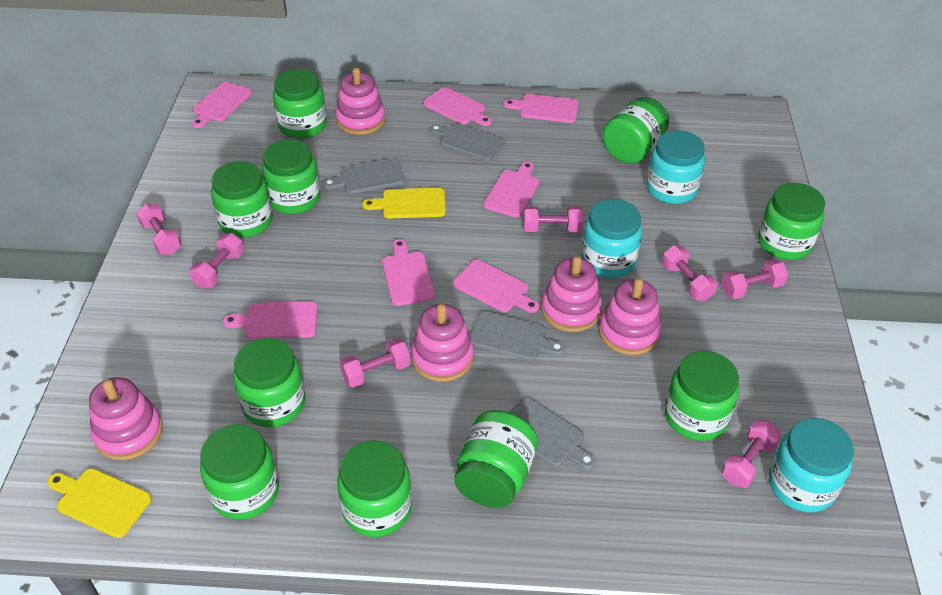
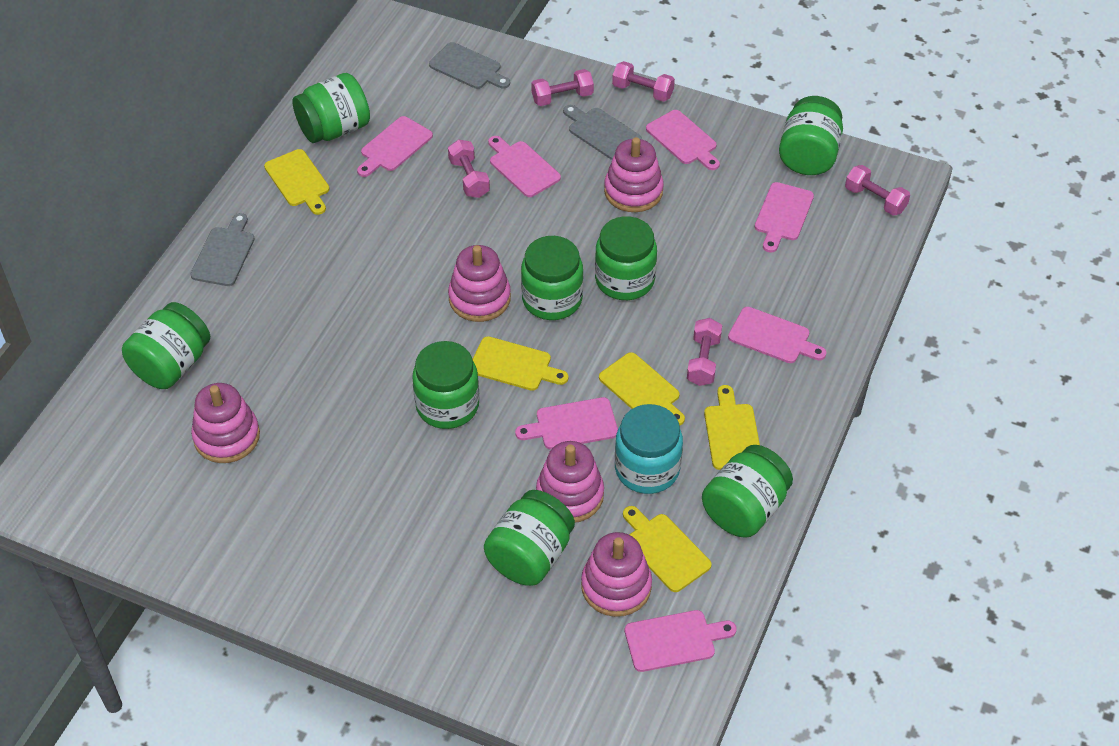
green jar: 10 -> 8
grey cutting board: 4 -> 3
pink dumbbell: 7 -> 5
turquoise jar: 3 -> 1
yellow cutting board: 2 -> 5

